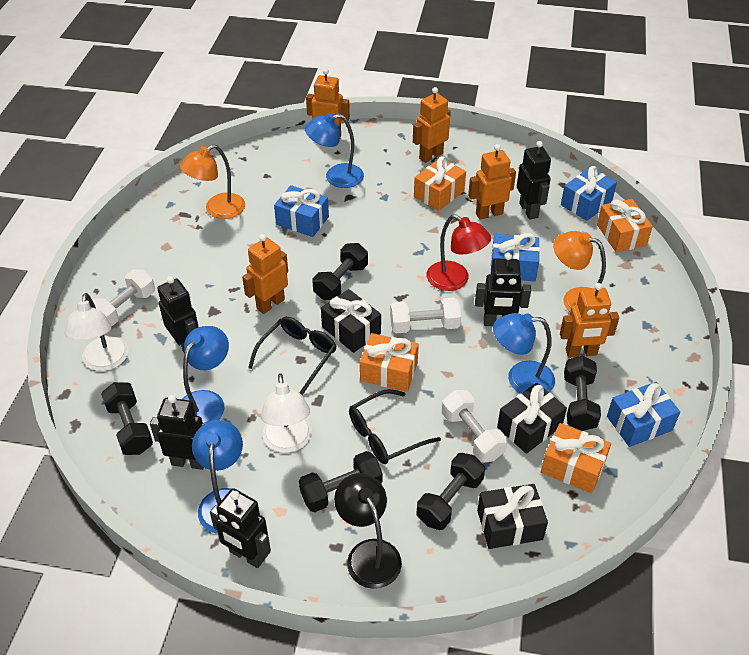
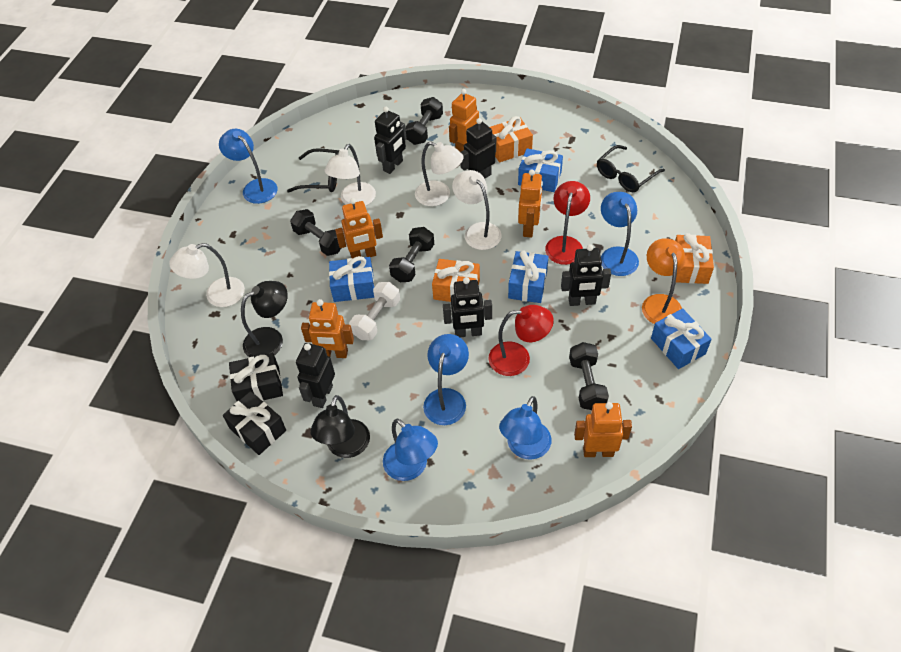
black dumbbell: 5 -> 4
black gift: 3 -> 2
black lamp: 1 -> 2
blue lamp: 4 -> 5
orange gift: 4 -> 3
orange lamp: 2 -> 1
red lamp: 1 -> 2
white dumbbell: 3 -> 1
white lamp: 2 -> 4

